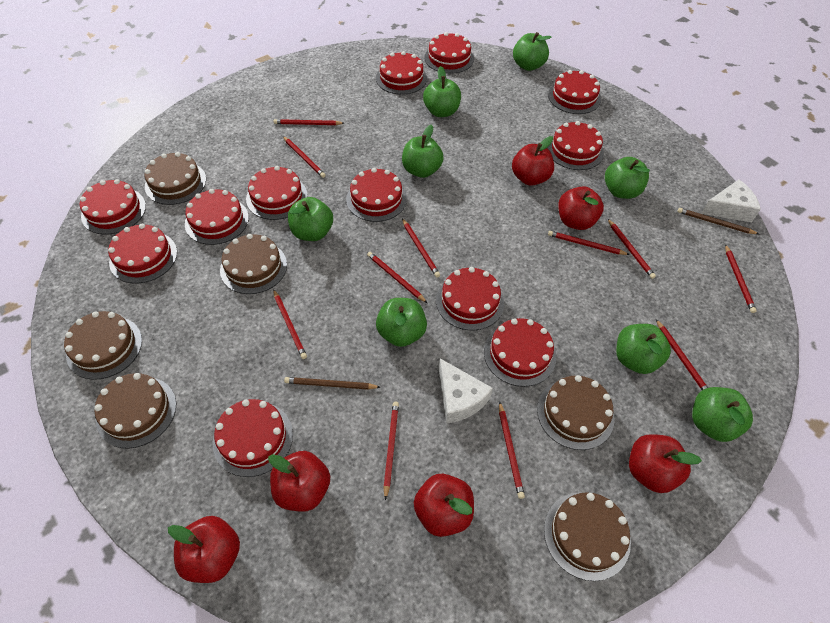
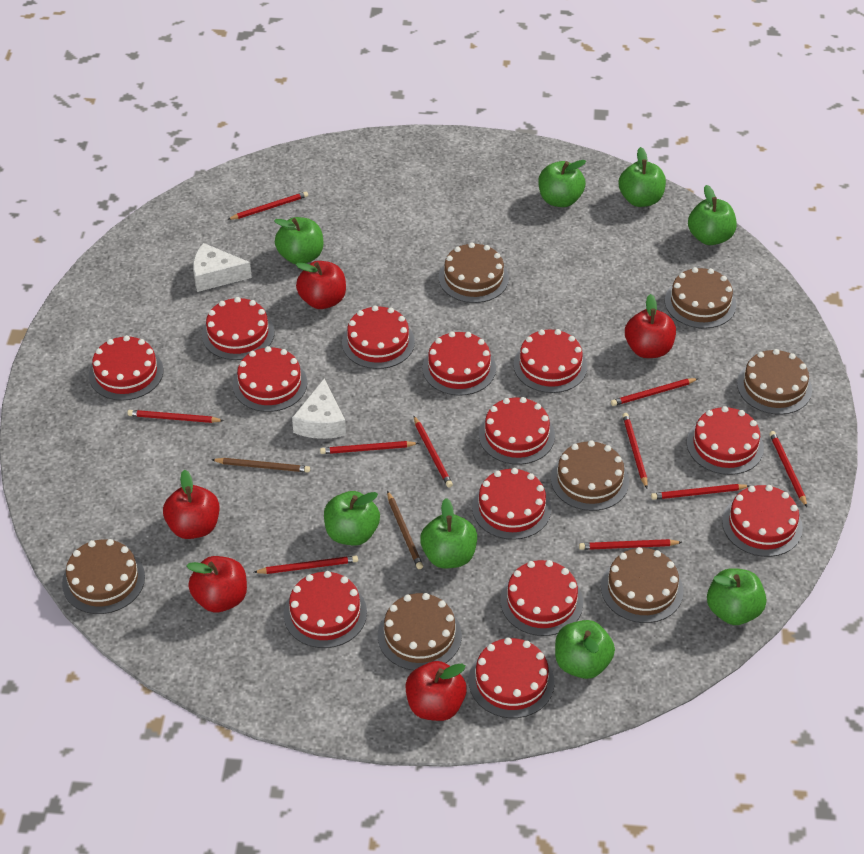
brown cake: 6 -> 7
red apple: 6 -> 5
red cake: 12 -> 13
red pencil: 11 -> 10

